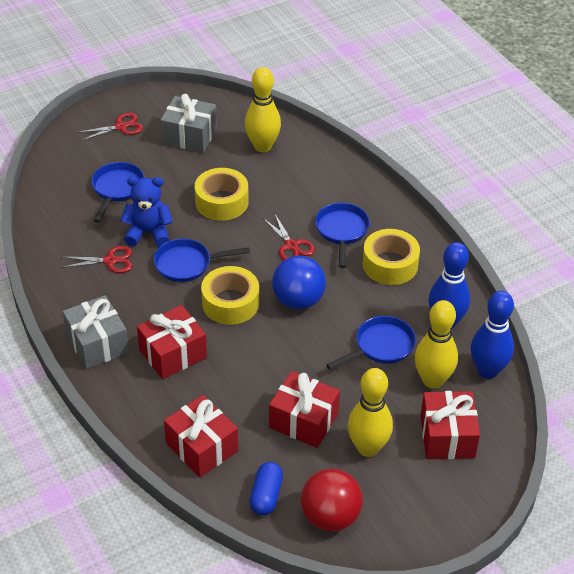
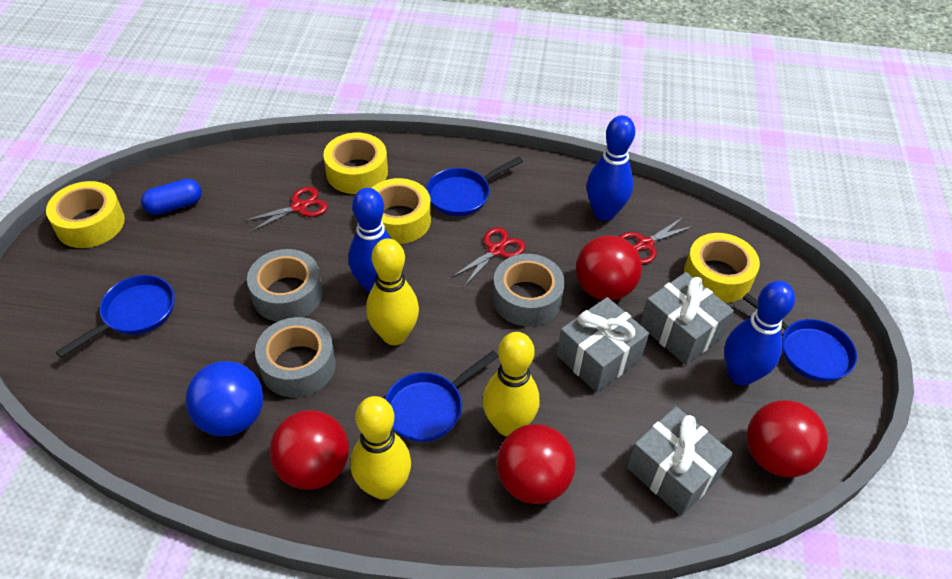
blue bowling pin: 2 -> 3
blue teddy bear: 1 -> 0
grey gift: 2 -> 3
grey tape: 0 -> 3
red ball: 1 -> 4
red gift: 4 -> 0
yellow tape: 3 -> 4

